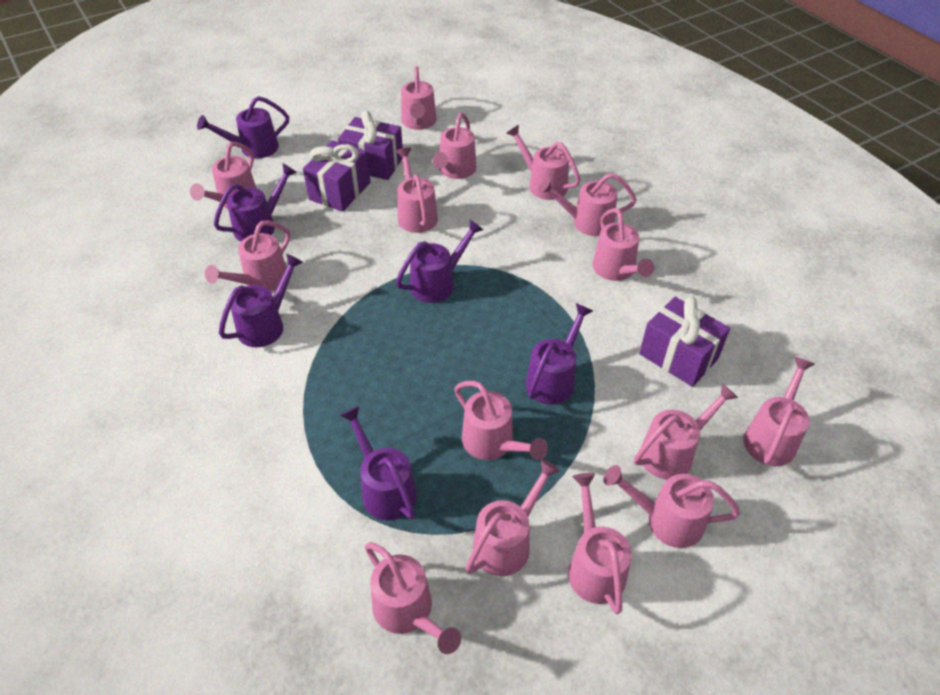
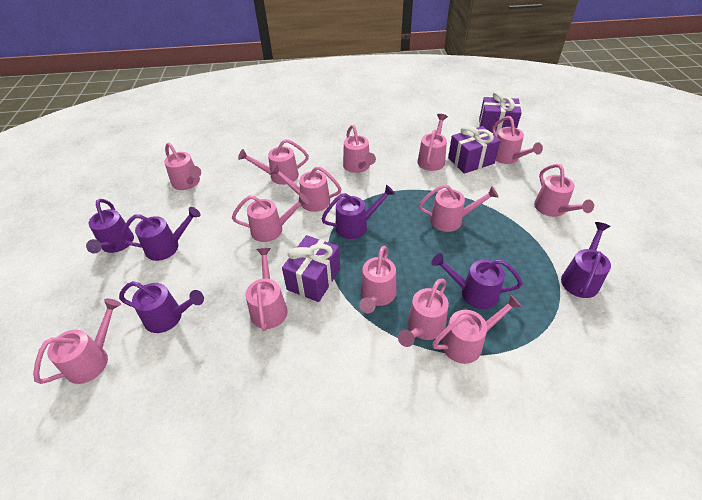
pink watering can: 15 -> 14

